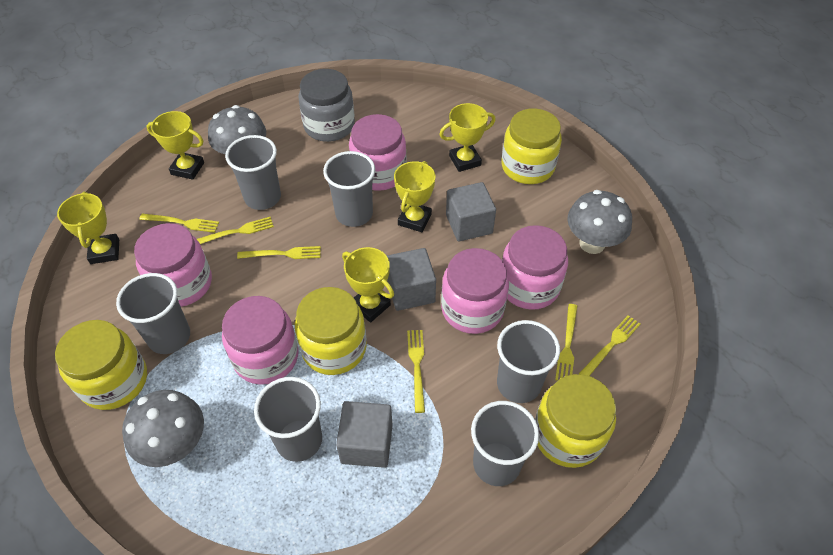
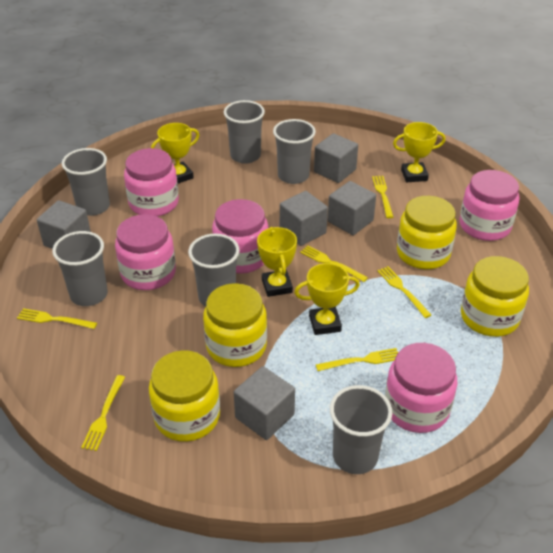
grey cube: 3 -> 5
grey jar: 1 -> 0
grey mushroom: 3 -> 0
yellow trophy: 5 -> 4

